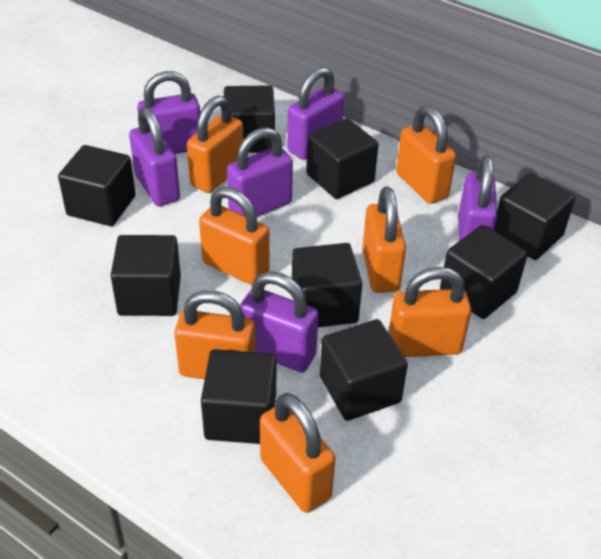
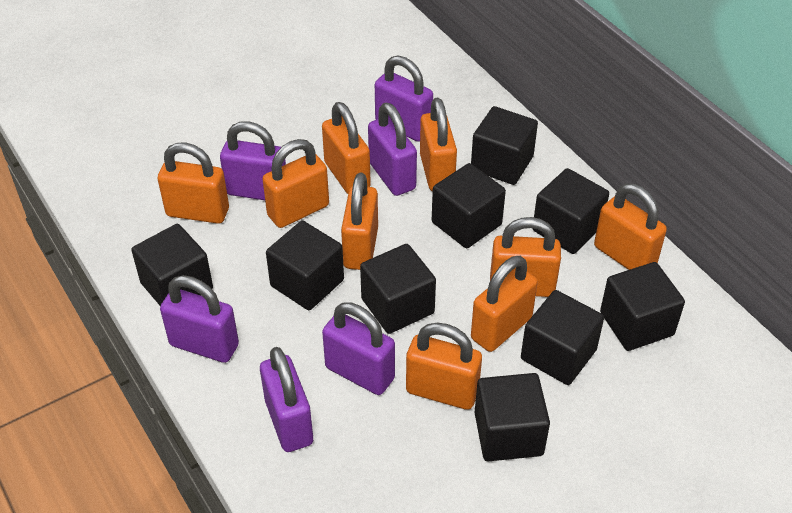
orange padlock: 7 -> 9

